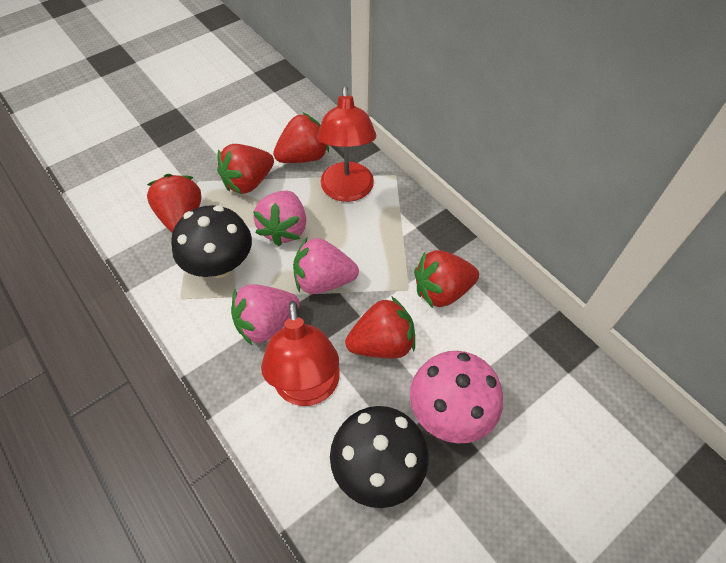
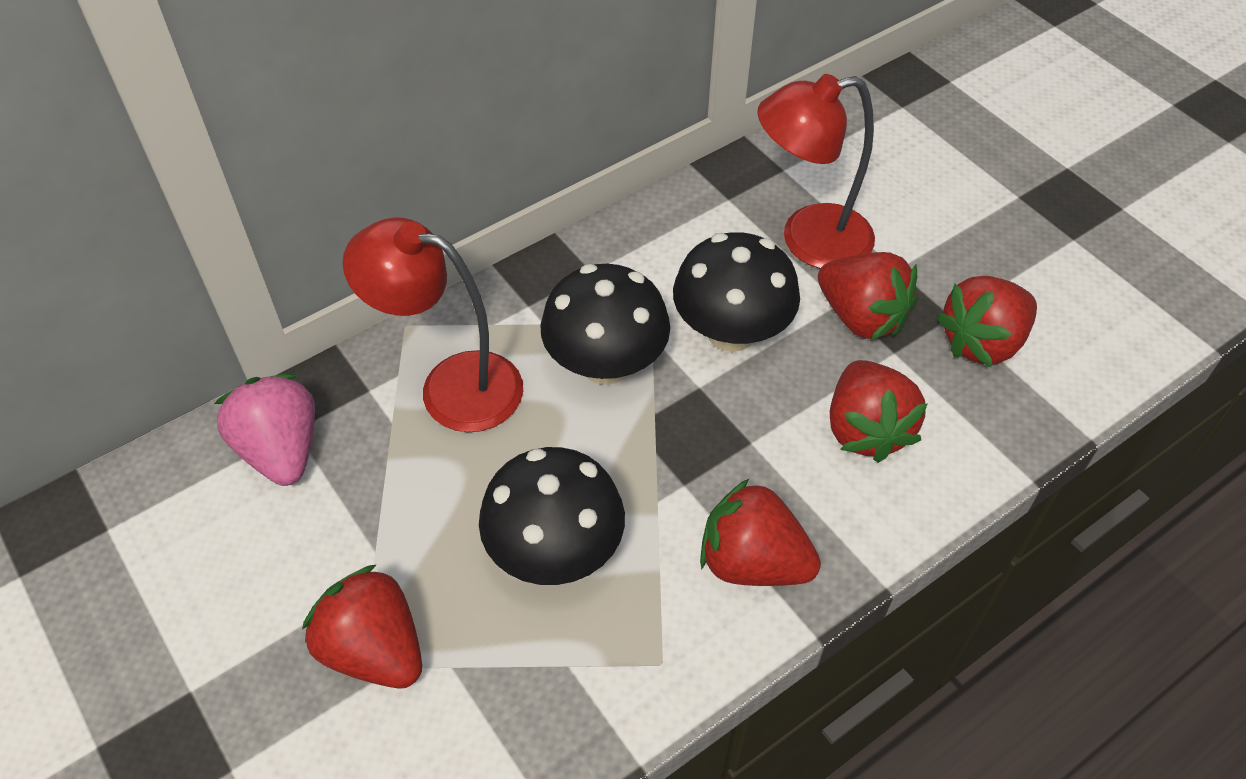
black mushroom: 2 -> 3
pink mushroom: 1 -> 0
pink strawberry: 3 -> 1

